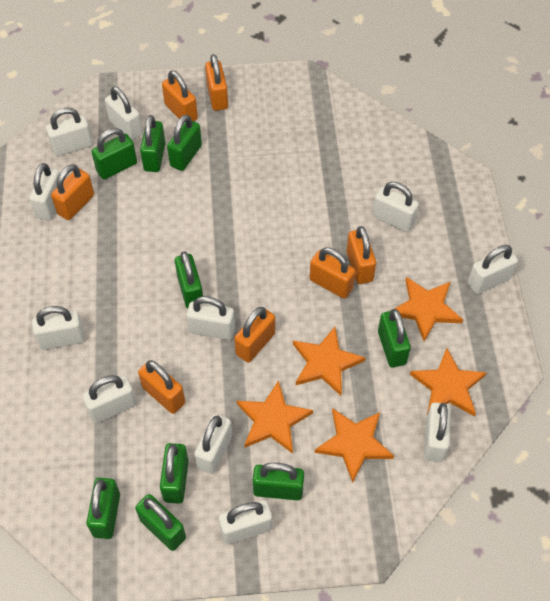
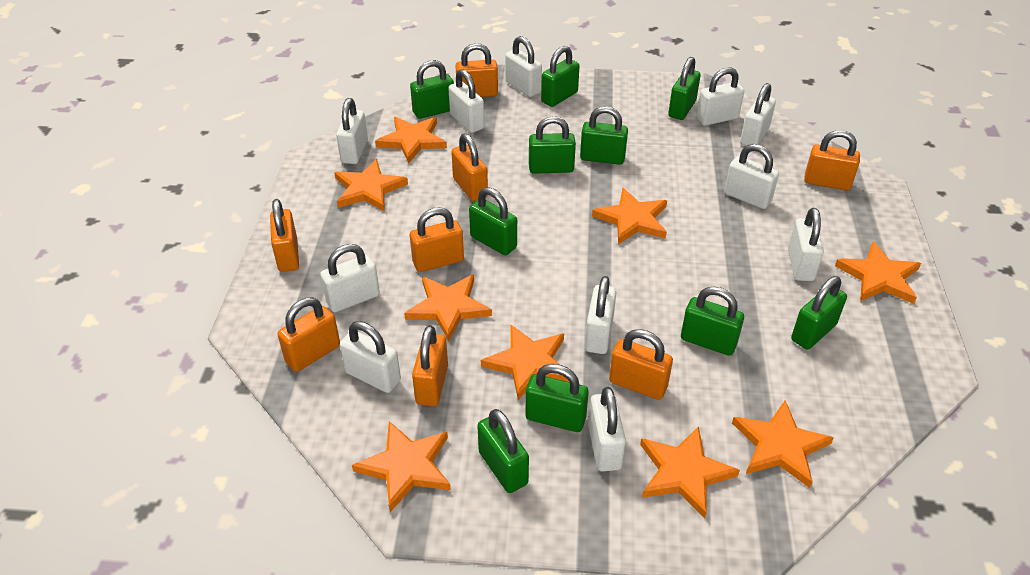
green padlock: 9 -> 10
orange padlock: 7 -> 8
orange star: 5 -> 9

